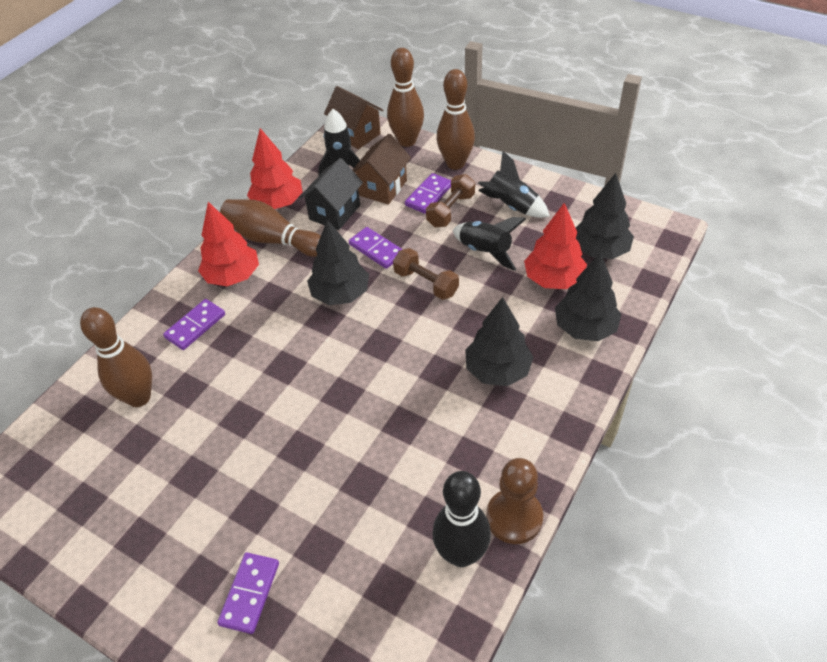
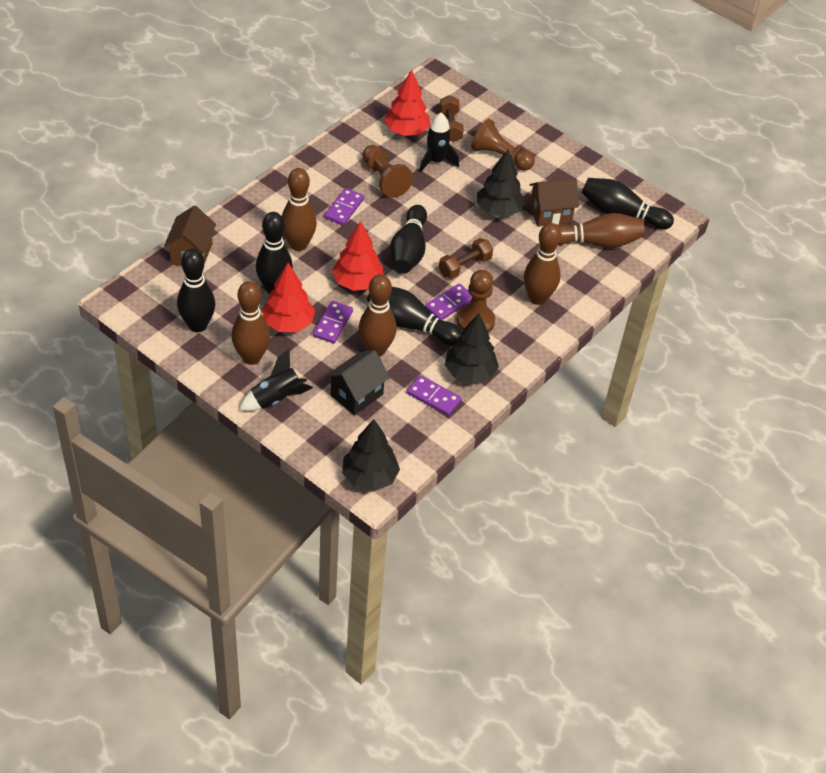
black bowling pin: 1 -> 5
black rocket: 3 -> 2
black tree: 4 -> 3
brown bowling pin: 4 -> 5
brown pawn: 1 -> 3

